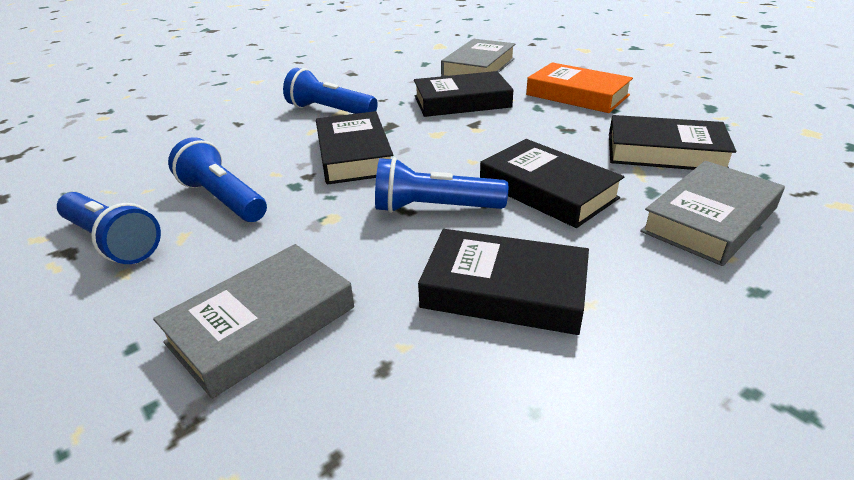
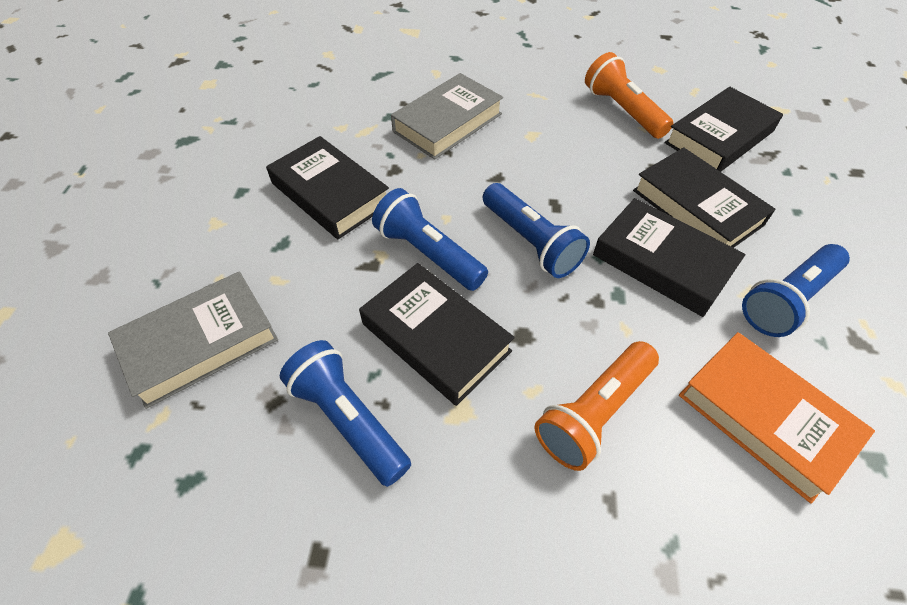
grey book: 3 -> 2
orange flashlight: 0 -> 2

